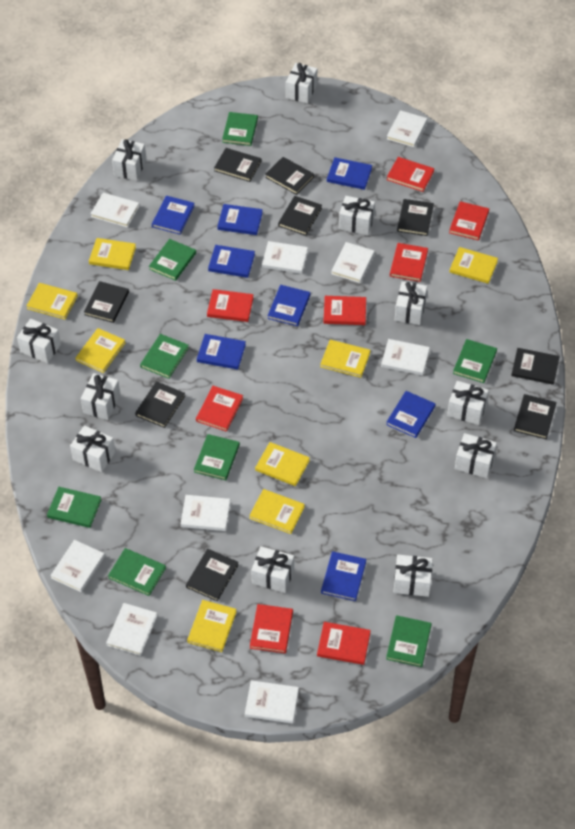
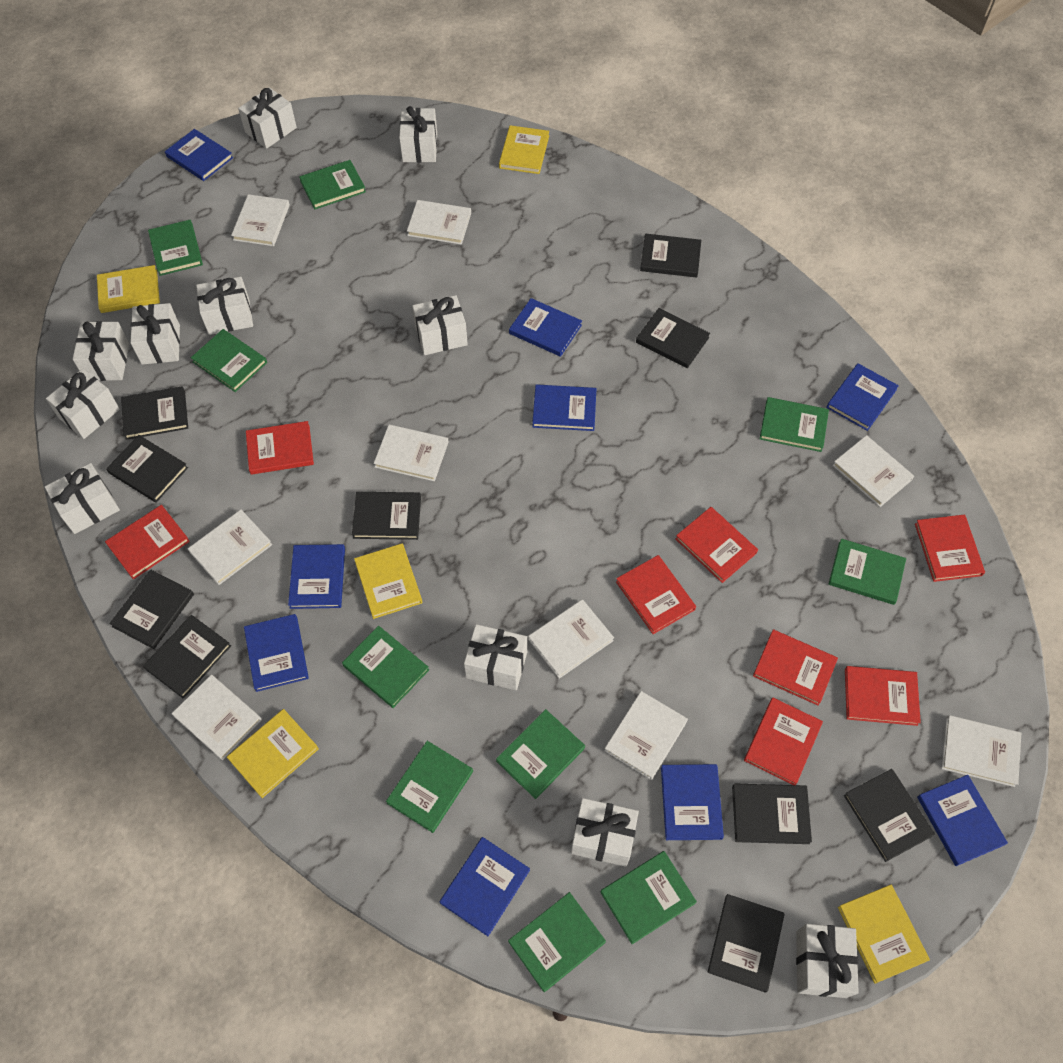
black book: 9 -> 10
blue book: 8 -> 9
green book: 8 -> 10
yellow book: 8 -> 5

